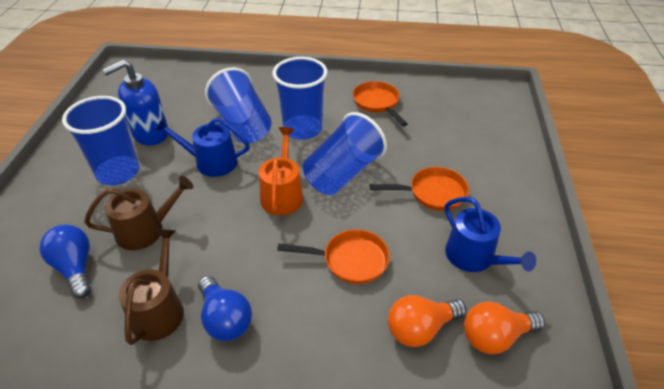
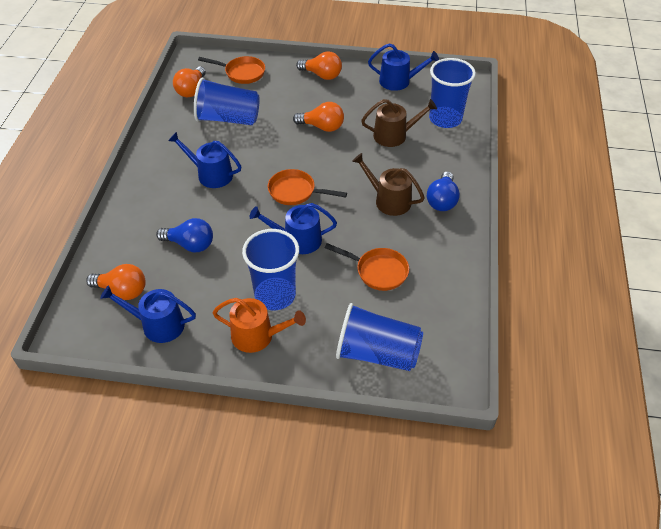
blue soap dispenser: 1 -> 0
blue watering can: 2 -> 4
orange light bulb: 2 -> 4

